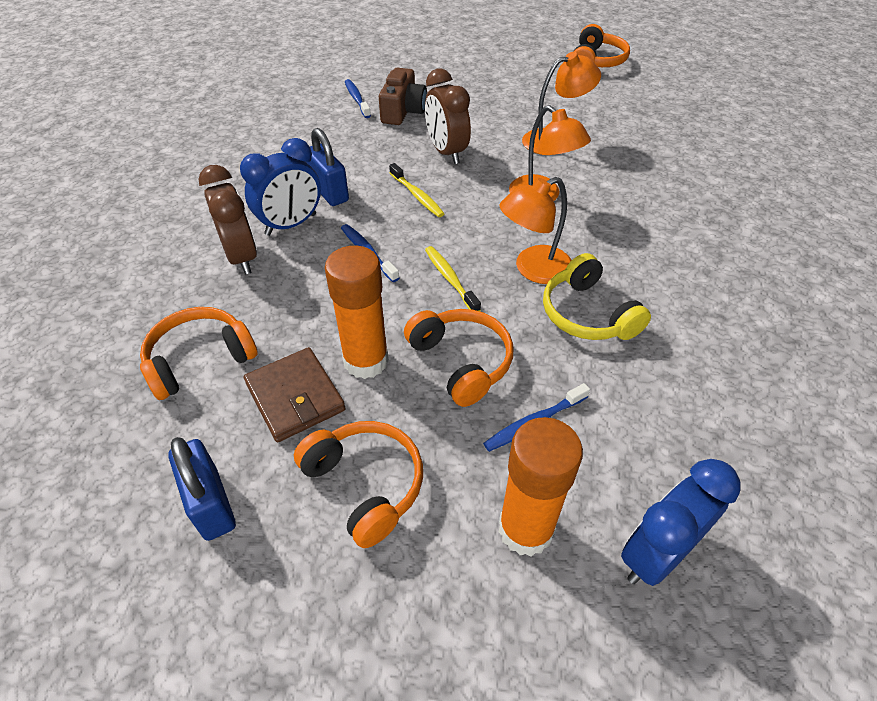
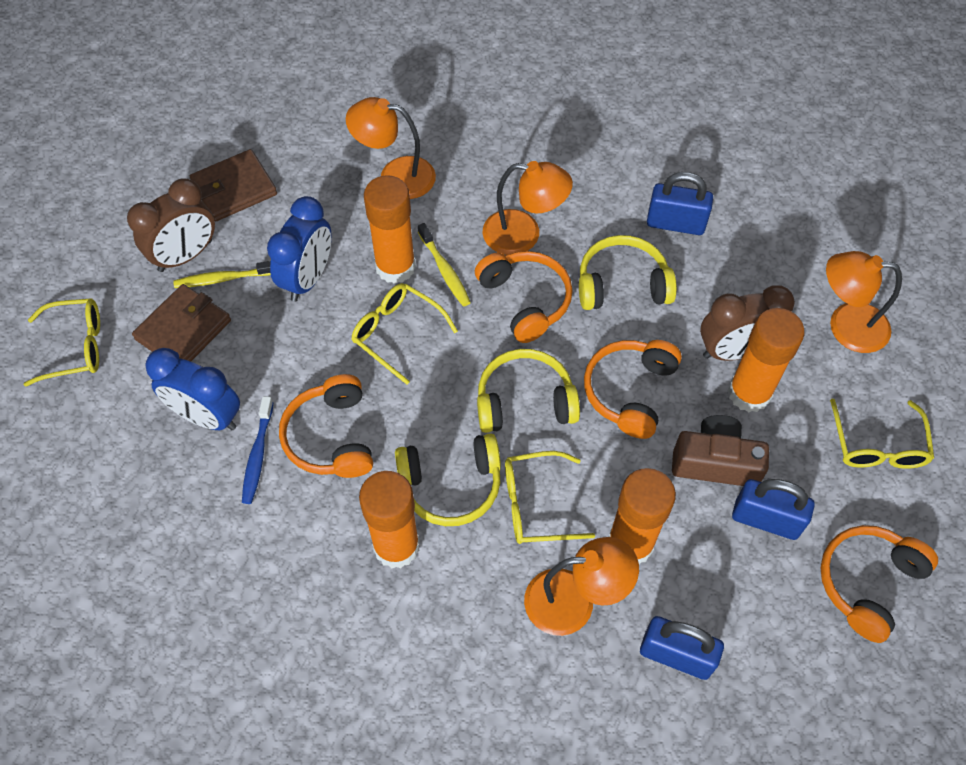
blue padlock: 2 -> 3
blue toothbrush: 3 -> 1
brown wallet: 1 -> 2
orange glue stick: 2 -> 4
orange lamp: 3 -> 4
yellow glasses: 0 -> 4
yellow headphones: 1 -> 3

